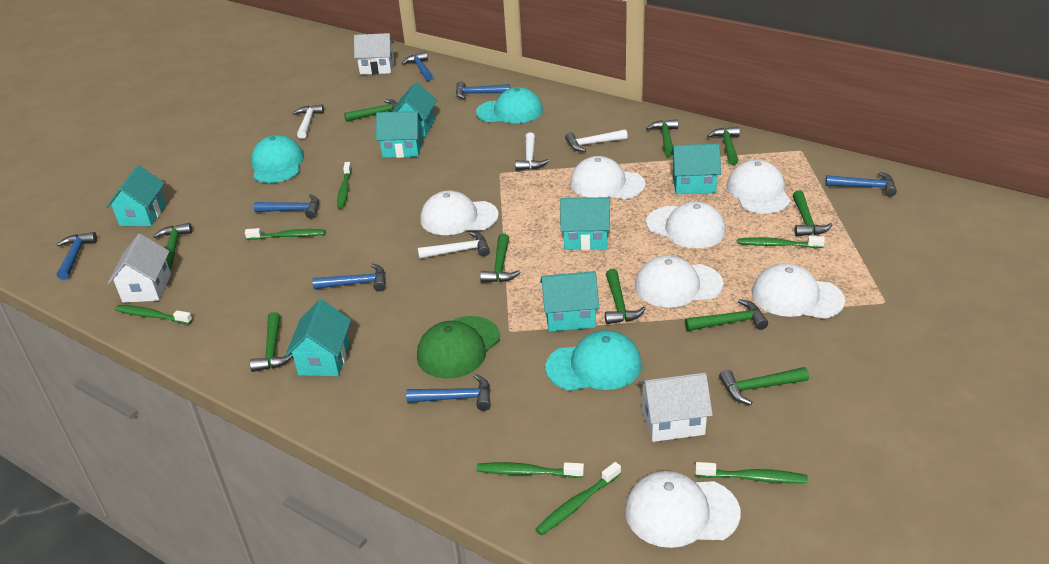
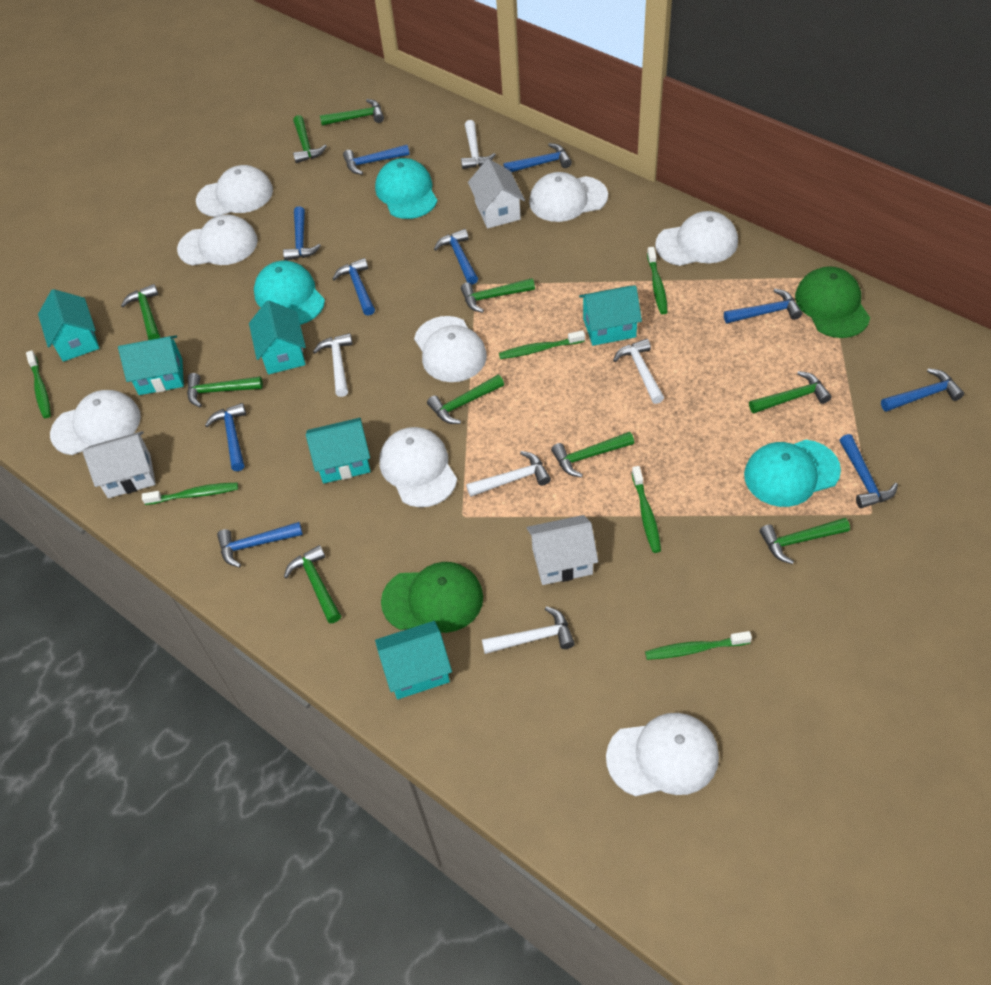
blue hammer: 7 -> 10
green cap: 1 -> 2
green toothbrush: 7 -> 6
turquoise house: 7 -> 6
white cap: 7 -> 8
white hammer: 4 -> 5

